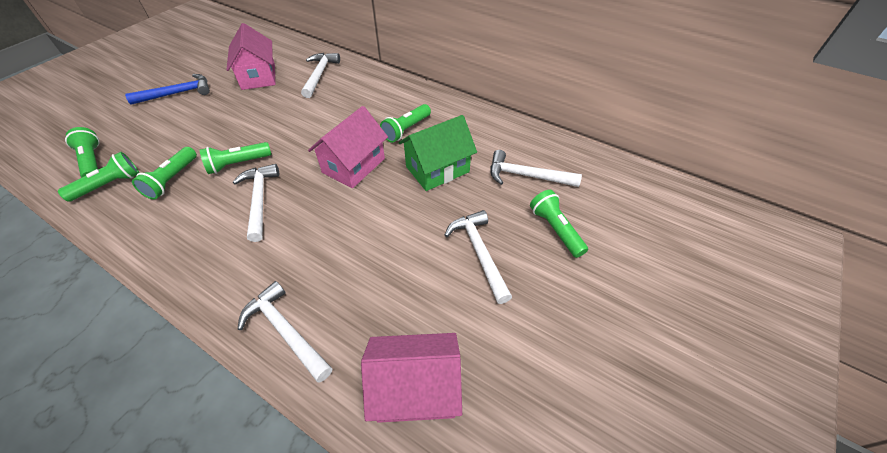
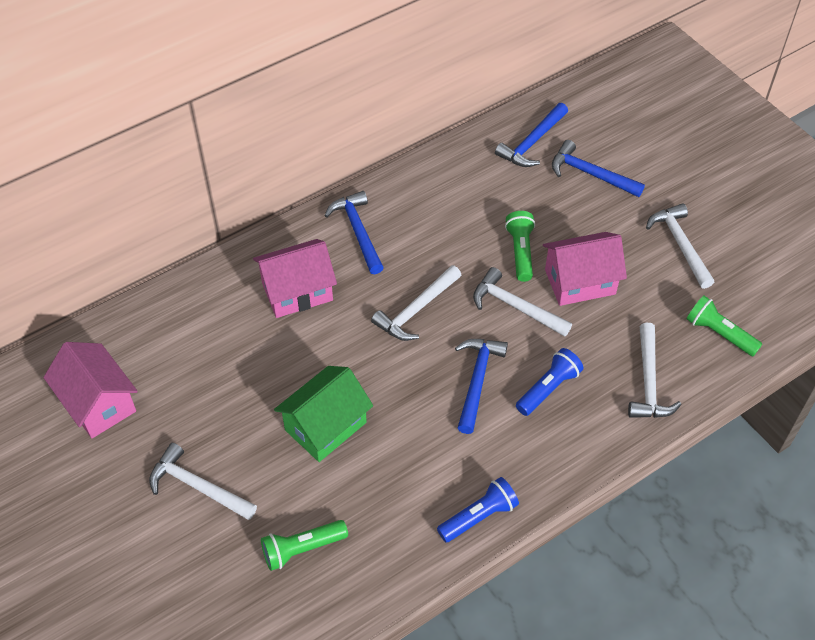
blue flashlight: 0 -> 2
blue hammer: 1 -> 4
green flashlight: 6 -> 3

